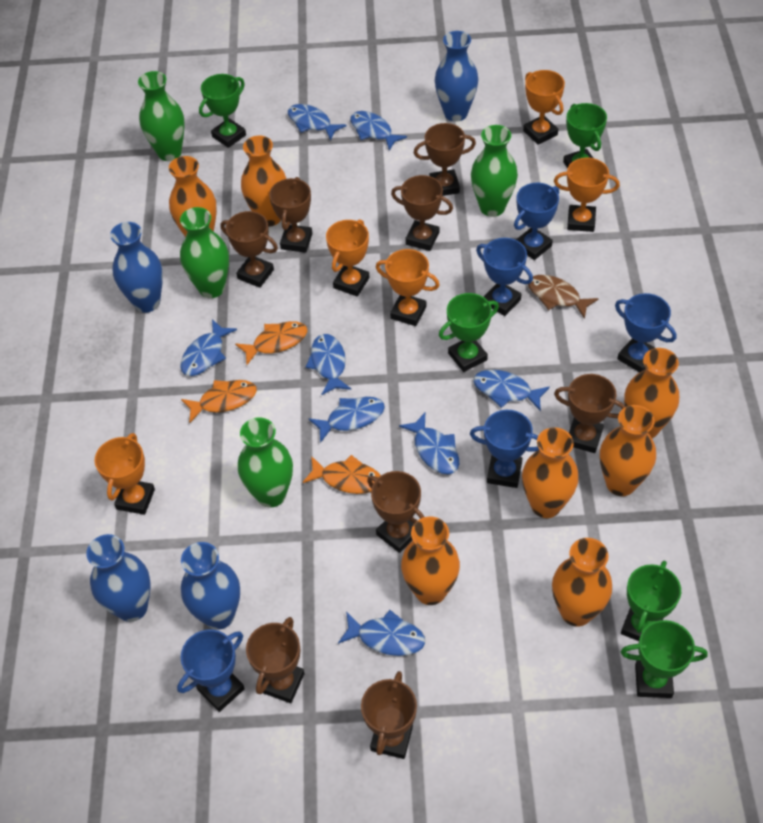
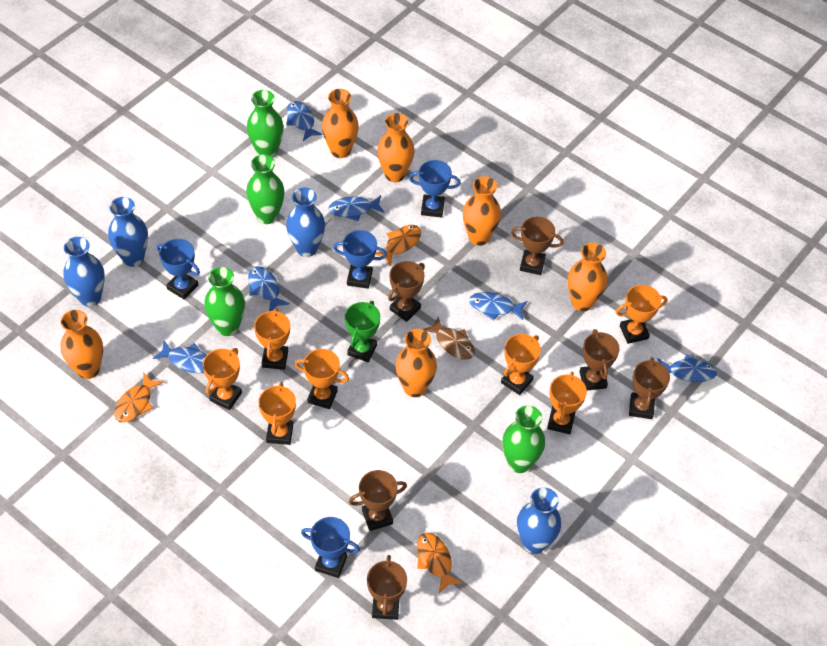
blue fish: 8 -> 6
blue trophy: 5 -> 4
brown trophy: 8 -> 6
green trophy: 5 -> 1
orange trophy: 5 -> 7
orange vase: 7 -> 6

